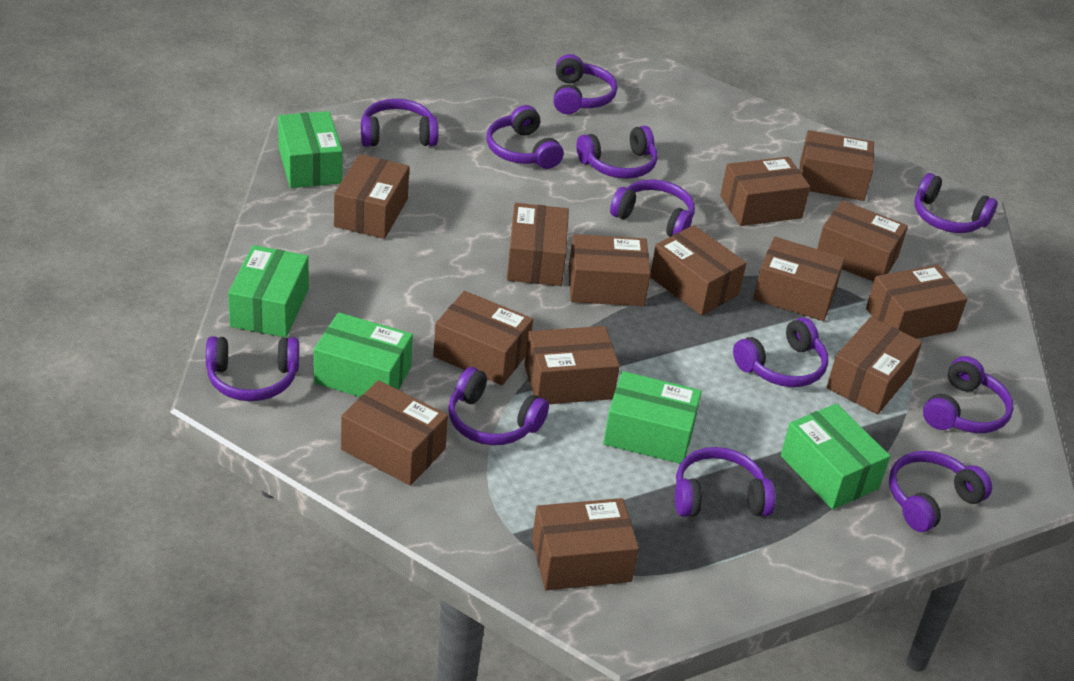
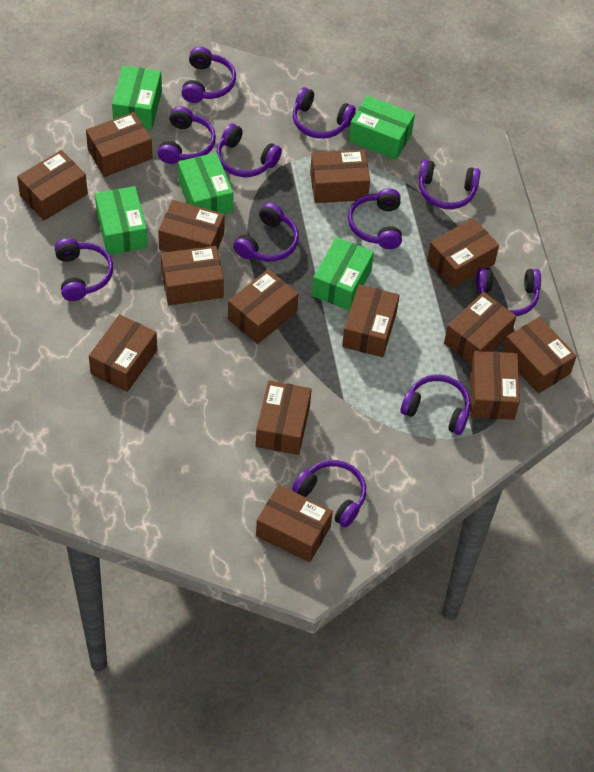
purple headphones: 12 -> 11

